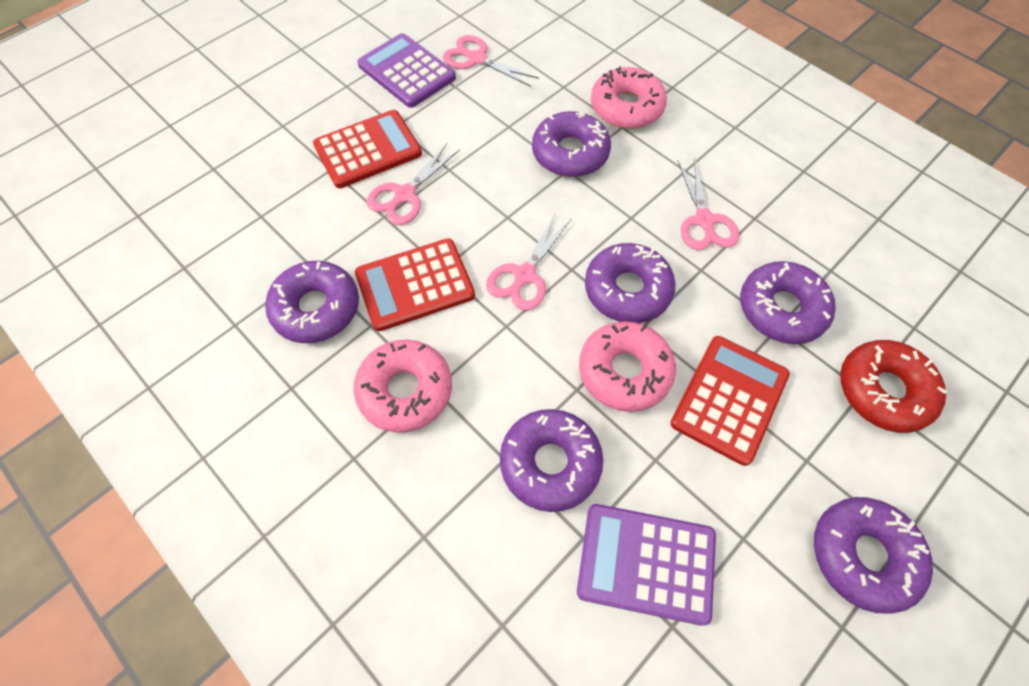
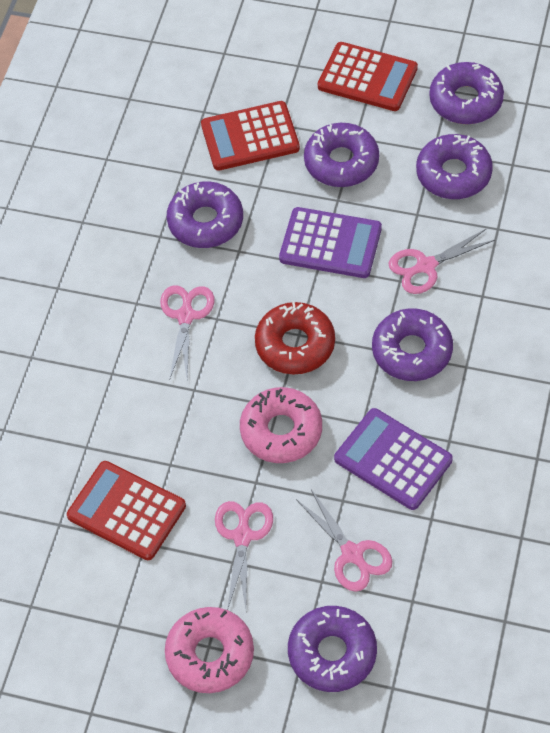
pink donut: 3 -> 2

